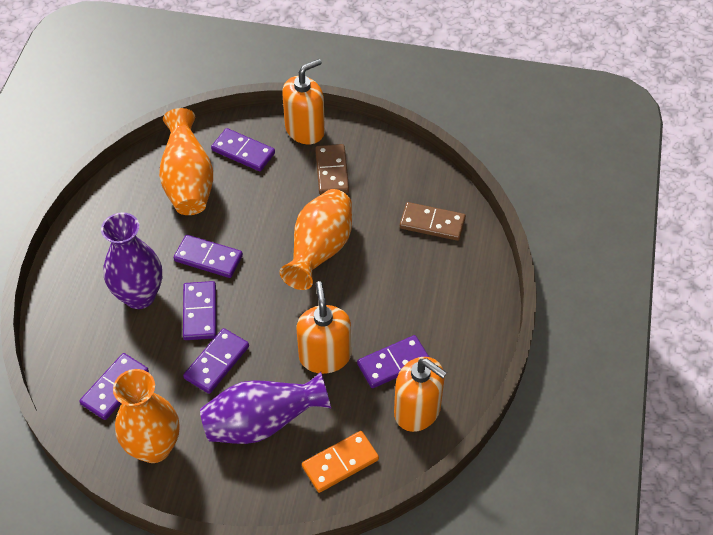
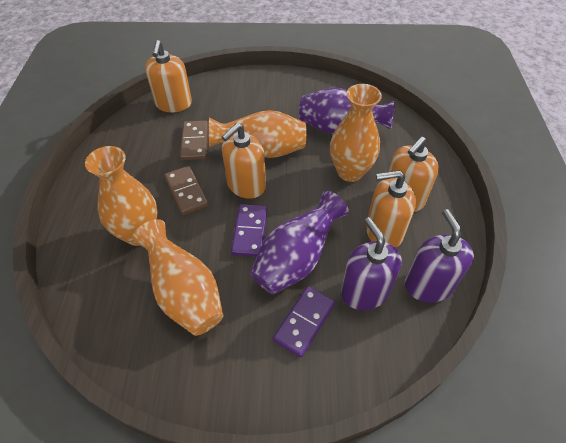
orange domino: 1 -> 0
orange soap dispenser: 3 -> 4
orange vase: 3 -> 4
purple domino: 6 -> 2
purple soap dispenser: 0 -> 2

